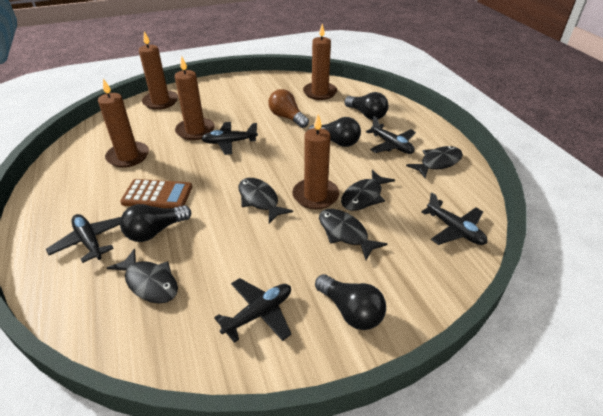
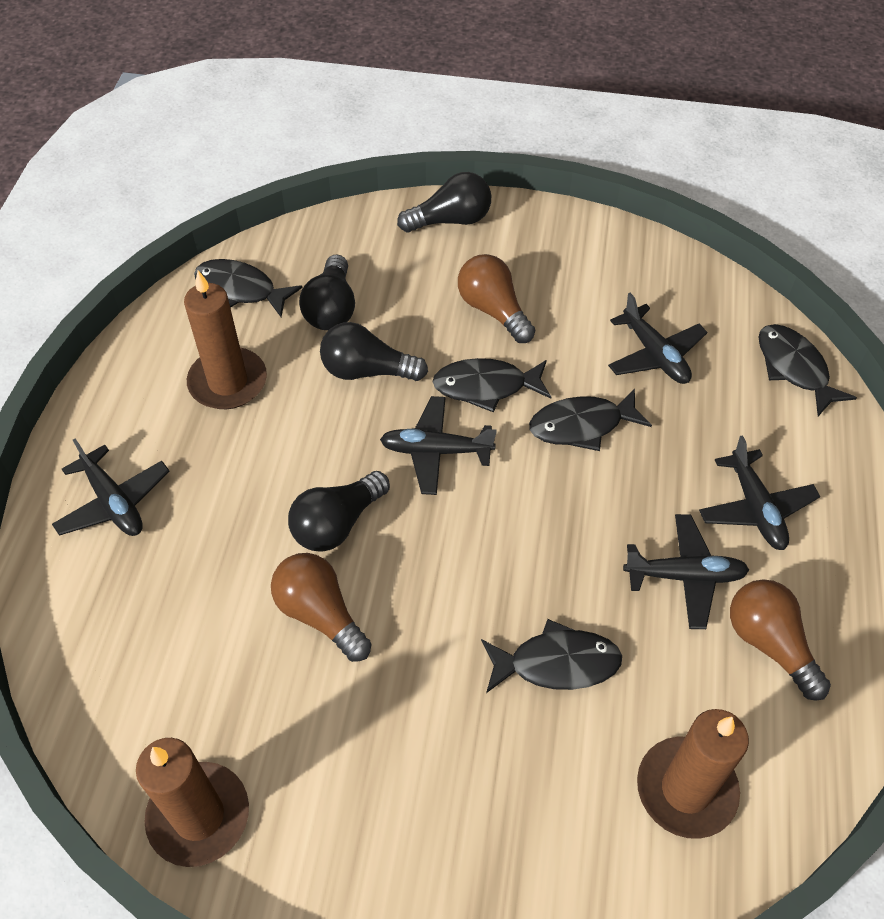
brown calculator: 1 -> 0
brown candle: 5 -> 3
brown light bulb: 1 -> 3

